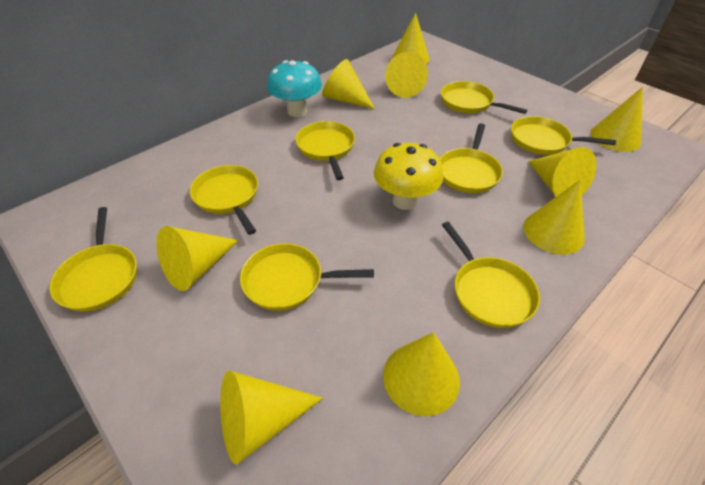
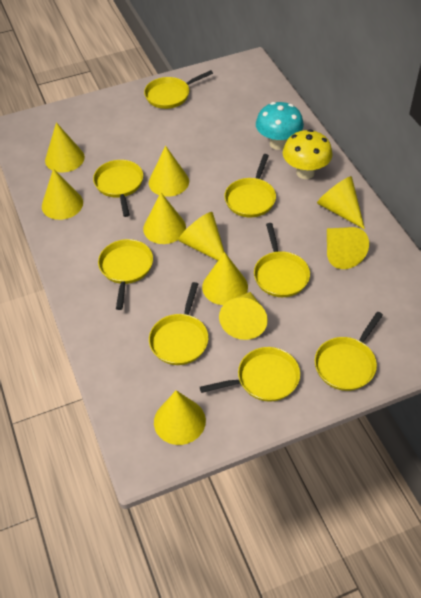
yellow cone: 9 -> 10

